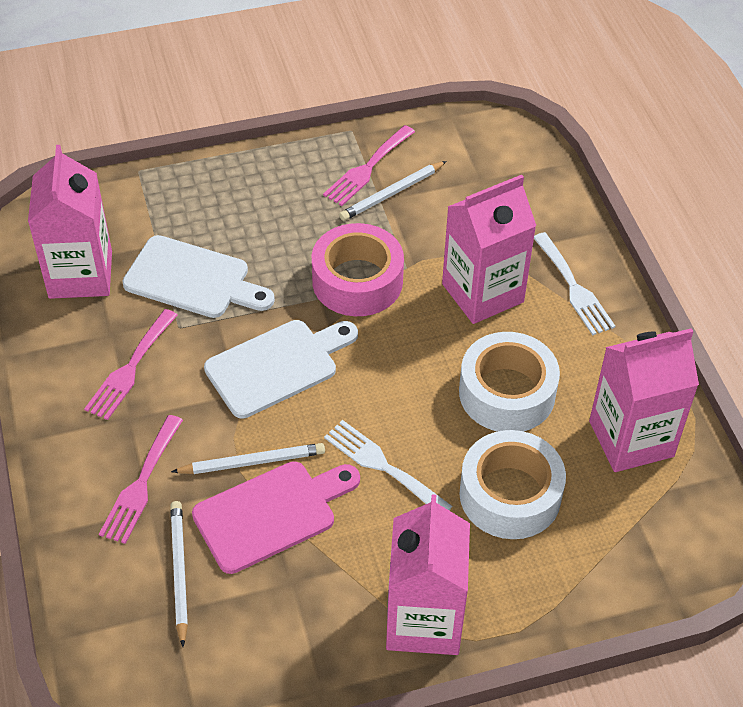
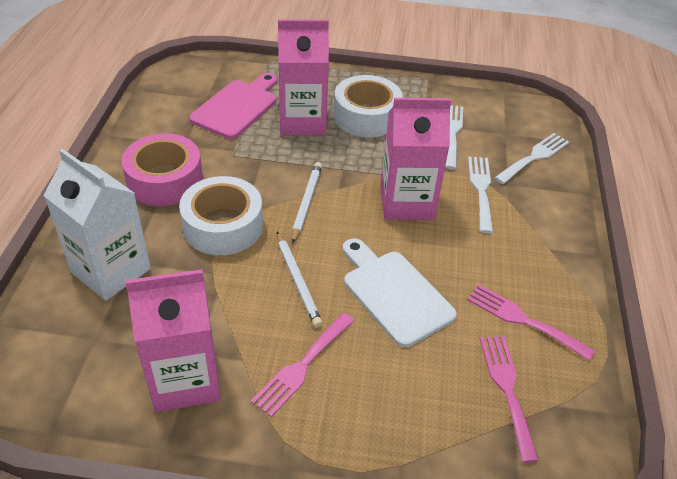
pink carton: 4 -> 3
white carton: 0 -> 1
white cutting board: 2 -> 1
white fork: 2 -> 3
white pencil: 3 -> 2

